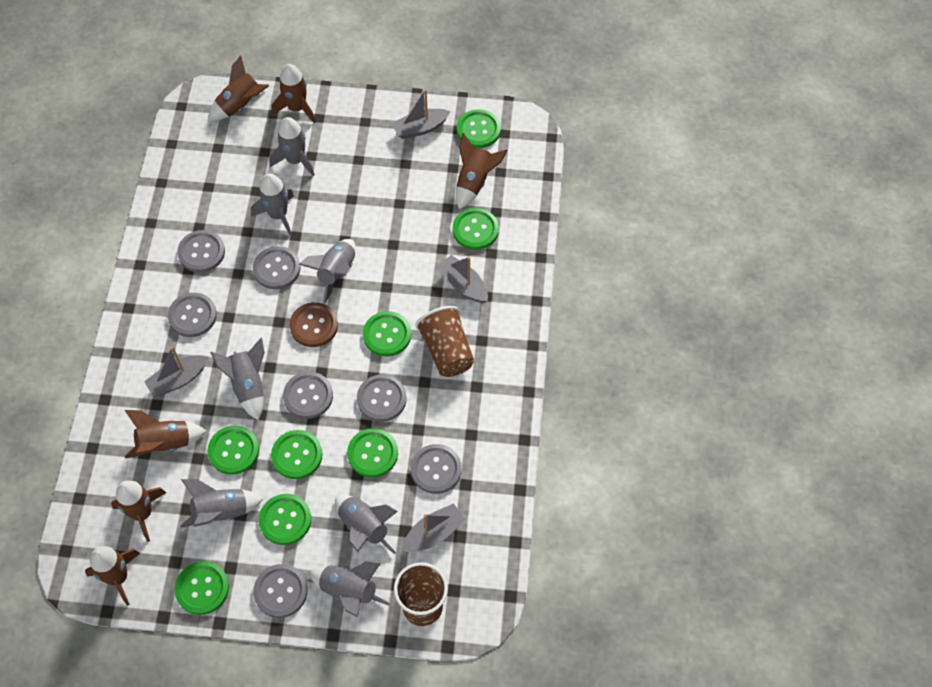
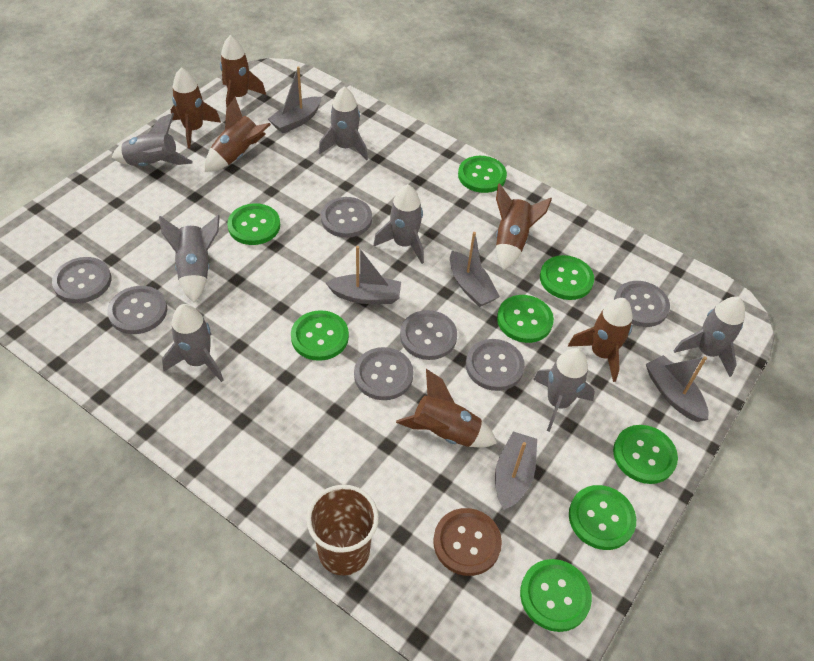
brown cup: 2 -> 1
grey boat: 4 -> 5

